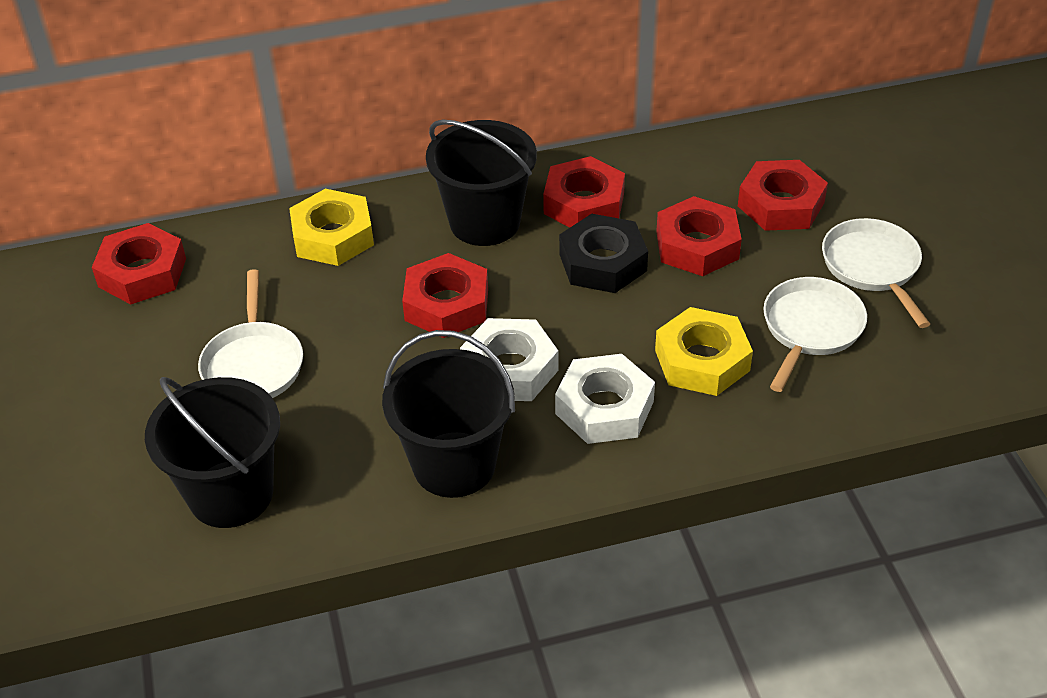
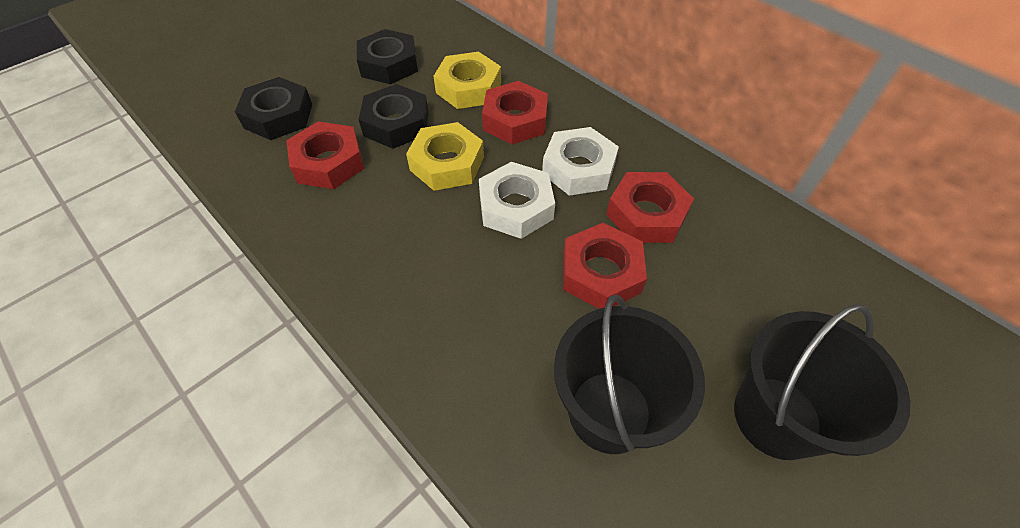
black bucket: 3 -> 2
black nut: 1 -> 3
red nut: 5 -> 4
white pan: 3 -> 0

